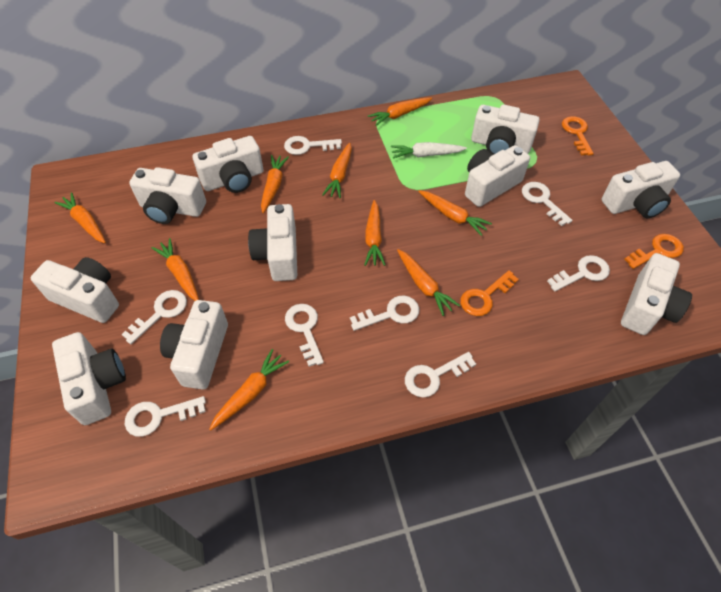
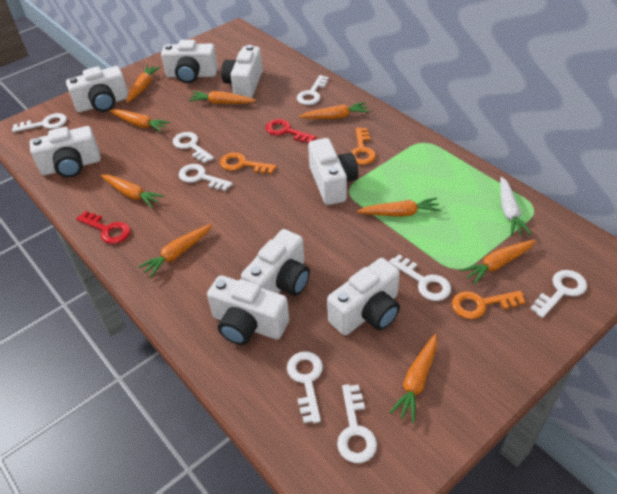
red key: 0 -> 2
white camera: 10 -> 8

